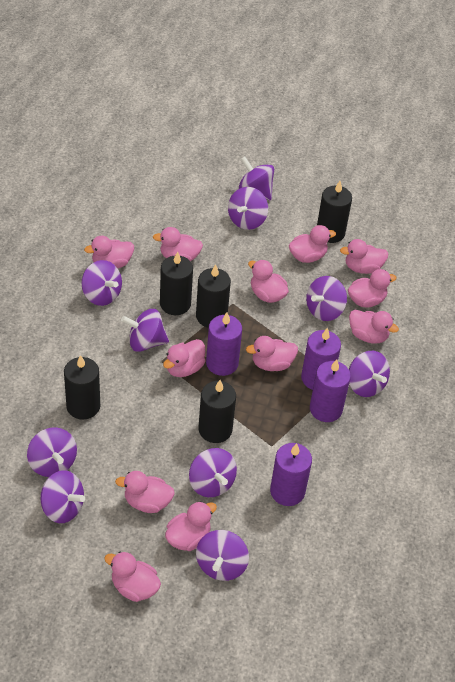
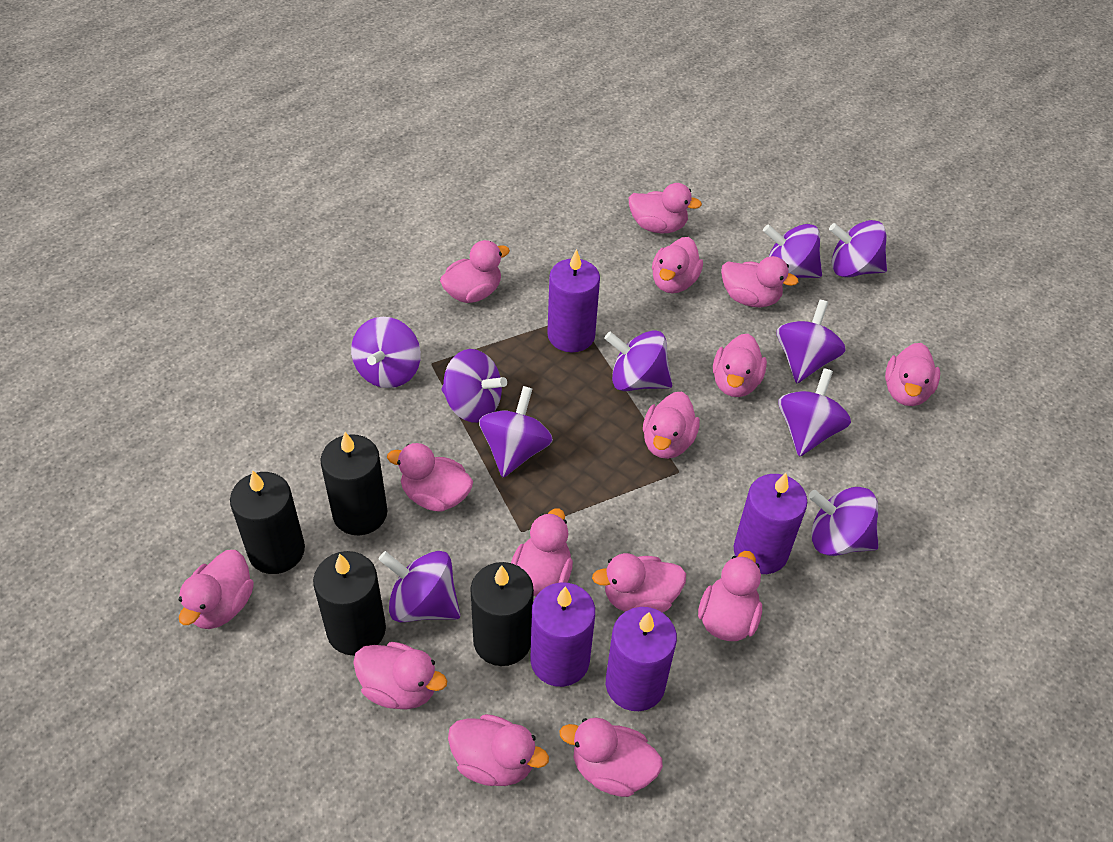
black candle: 5 -> 4
pink duck: 12 -> 15

